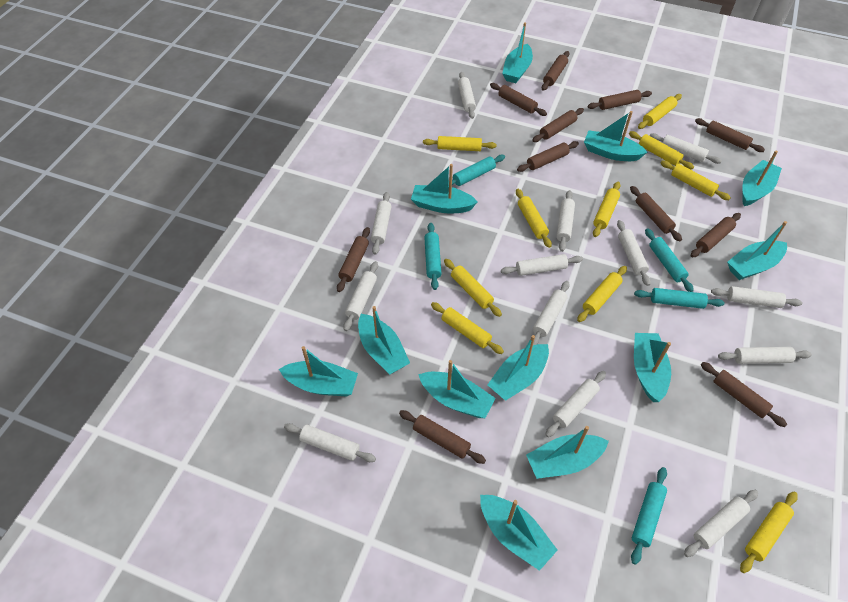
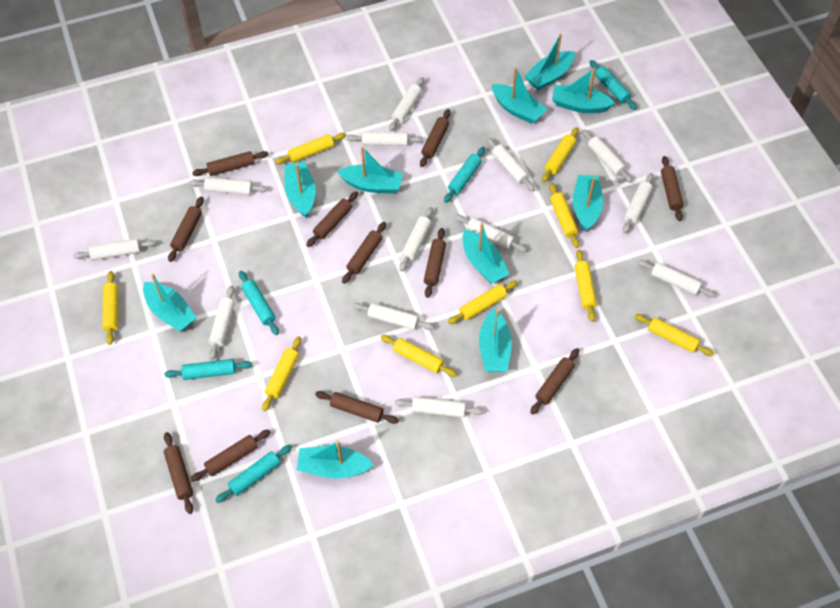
turquoise boat: 12 -> 10
yellow rolling pin: 10 -> 9

